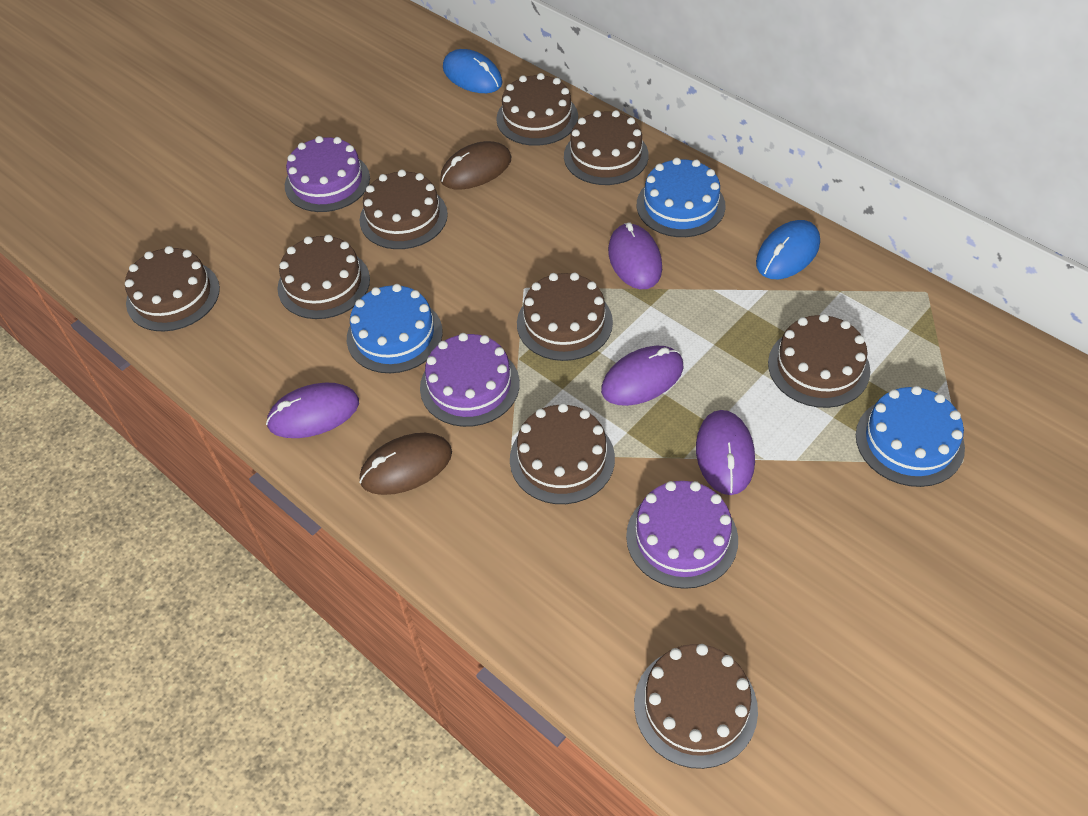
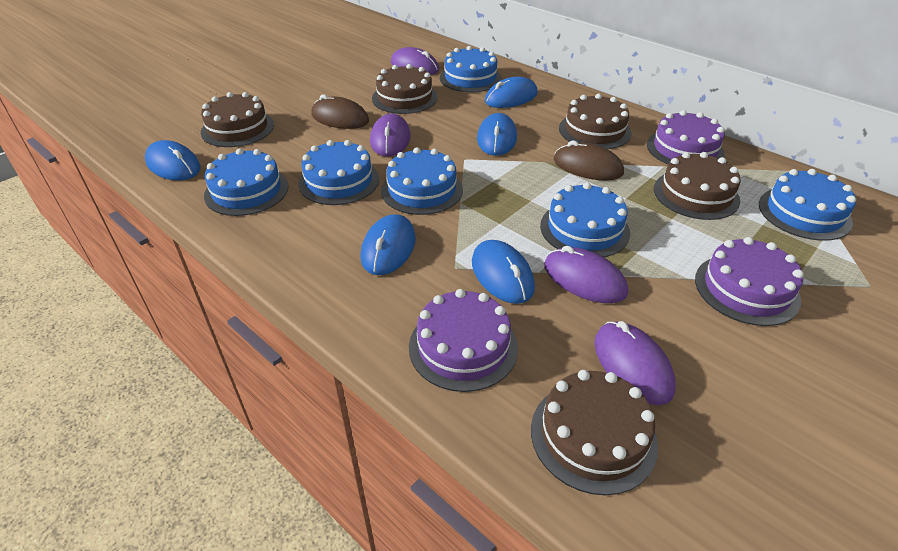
blue cake: 3 -> 6
blue mouse: 2 -> 5
brown cake: 9 -> 5

